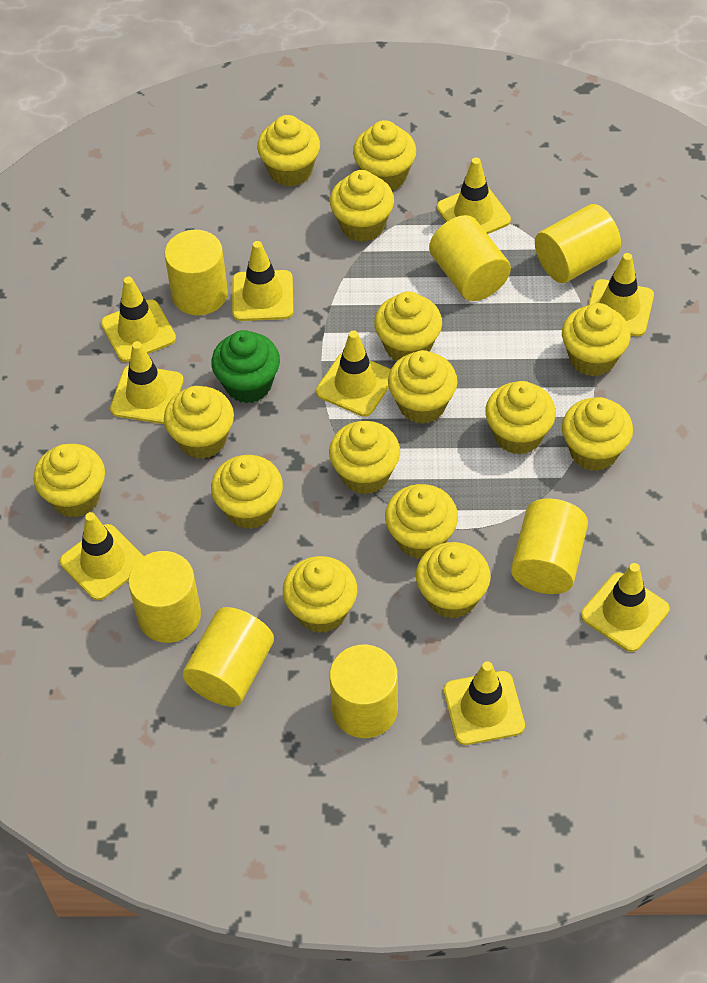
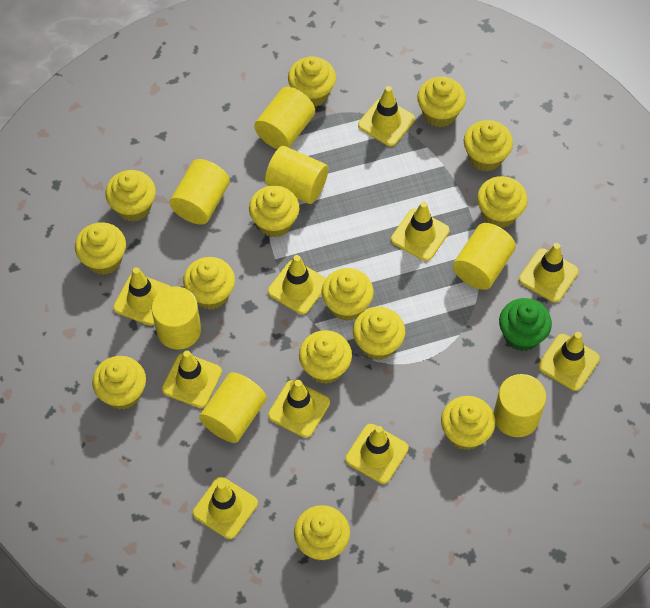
yellow cupcake: 15 -> 14
yellow traffic cone: 9 -> 10

